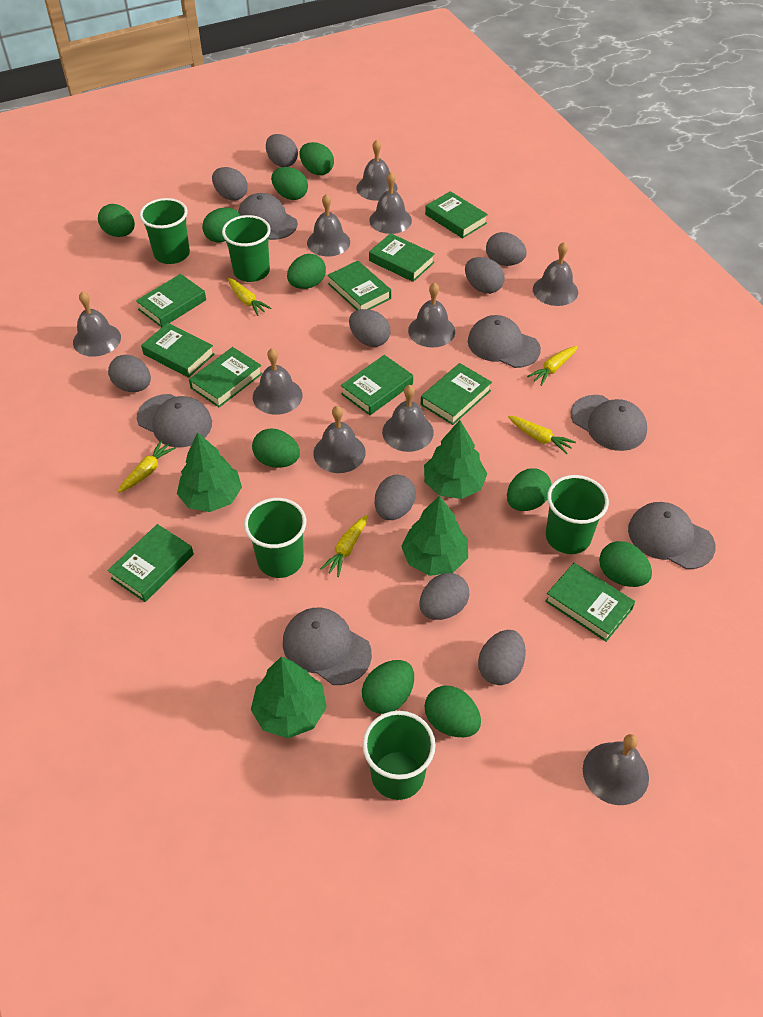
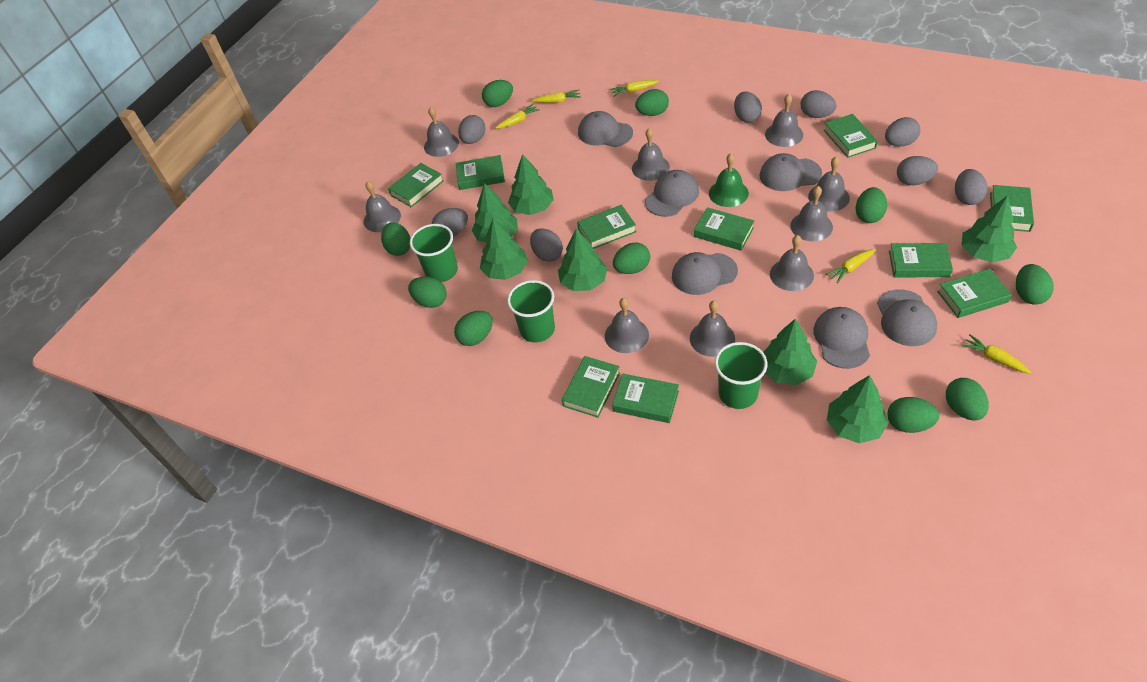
green bell: 0 -> 1
green cup: 5 -> 3
green tree: 4 -> 7
grey bell: 10 -> 9
grey egg: 9 -> 8

